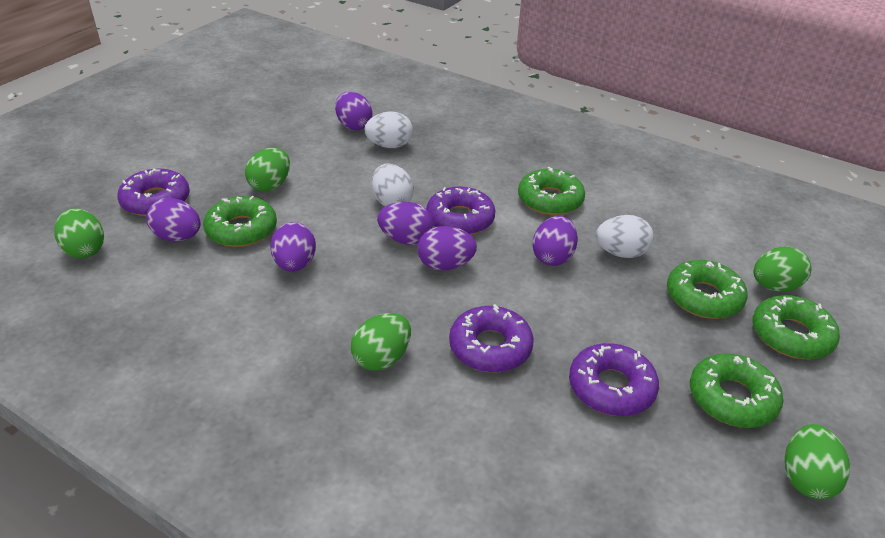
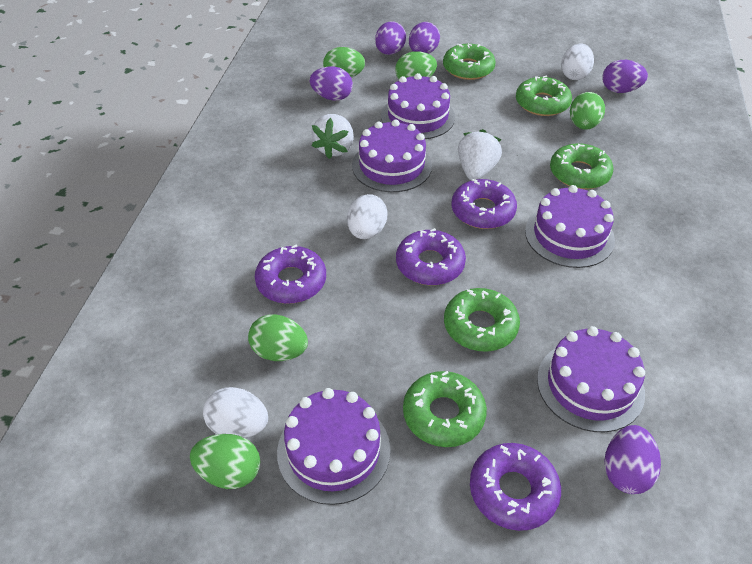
purple cake: 0 -> 5
purple egg: 6 -> 5
white strawberry: 0 -> 2

